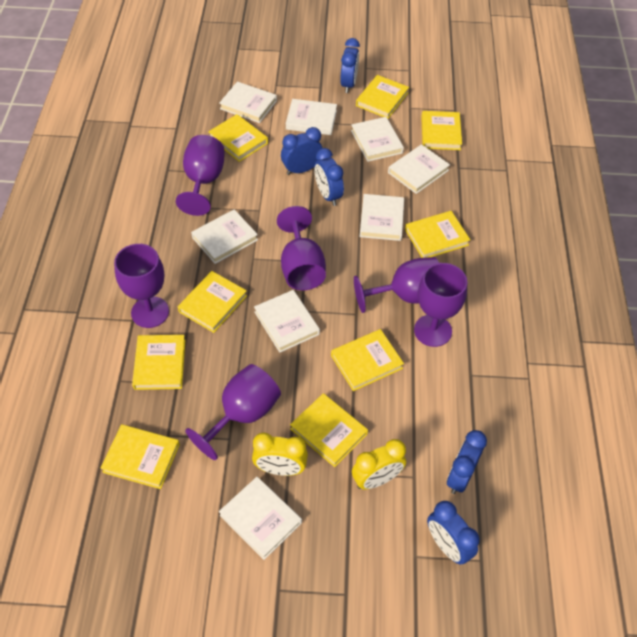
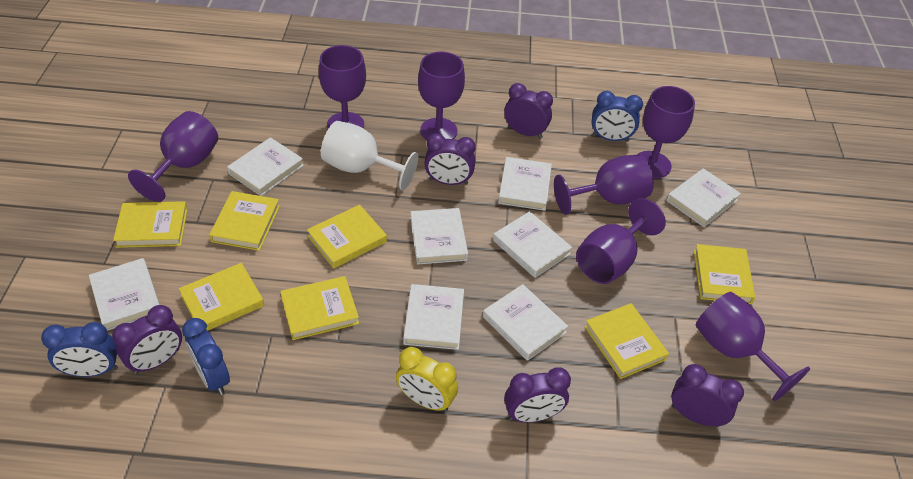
blue clock: 5 -> 3
purple clock: 0 -> 5
purple goblet: 6 -> 7
white goblet: 0 -> 1
yellow book: 9 -> 7
yellow clock: 2 -> 1

